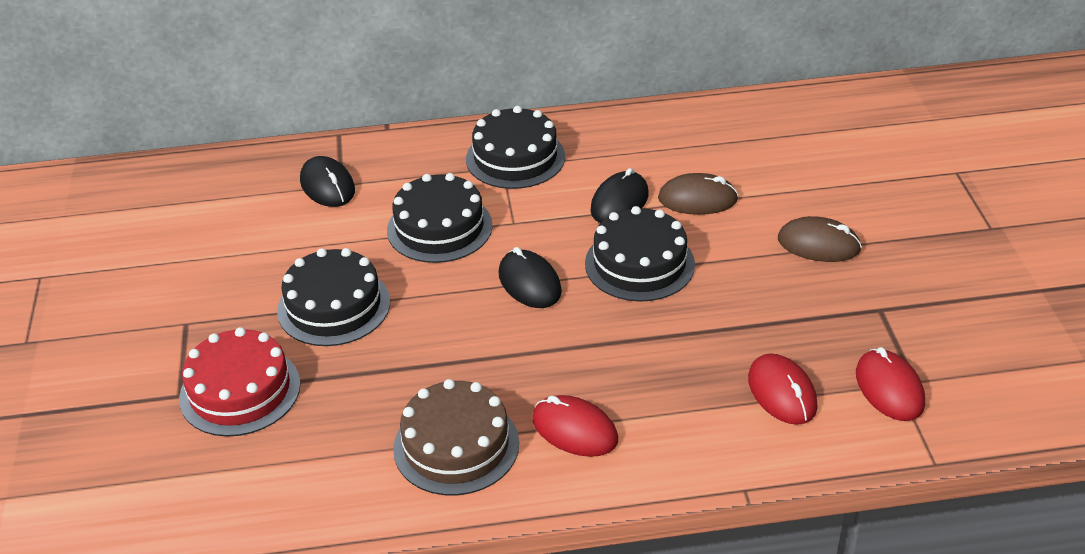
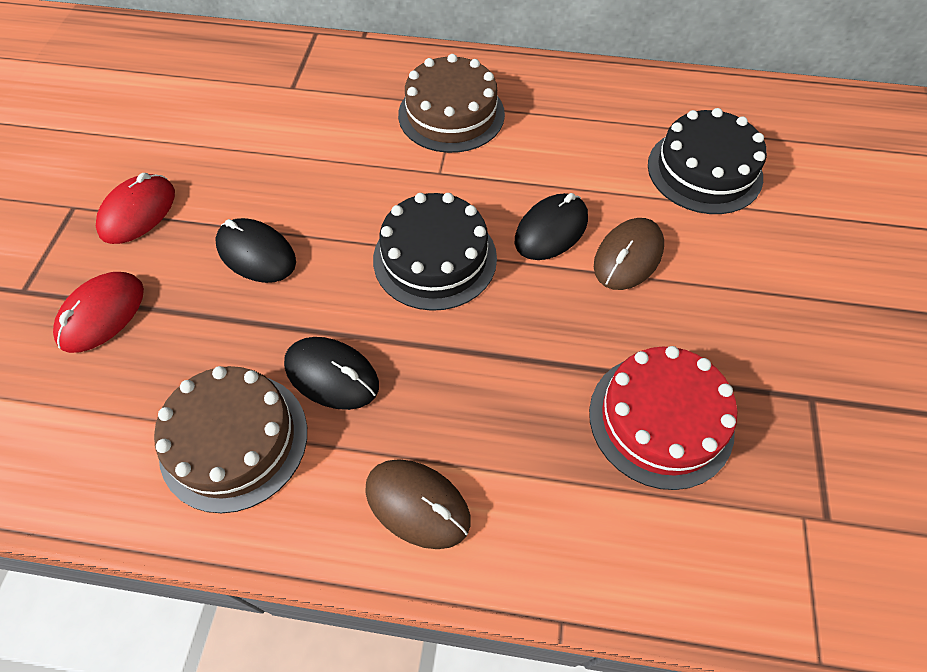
black cake: 4 -> 2
brown cake: 1 -> 2
red mouse: 3 -> 2

